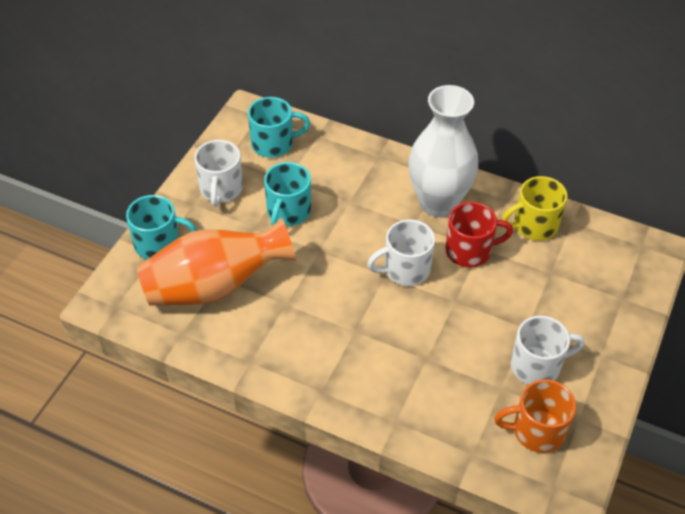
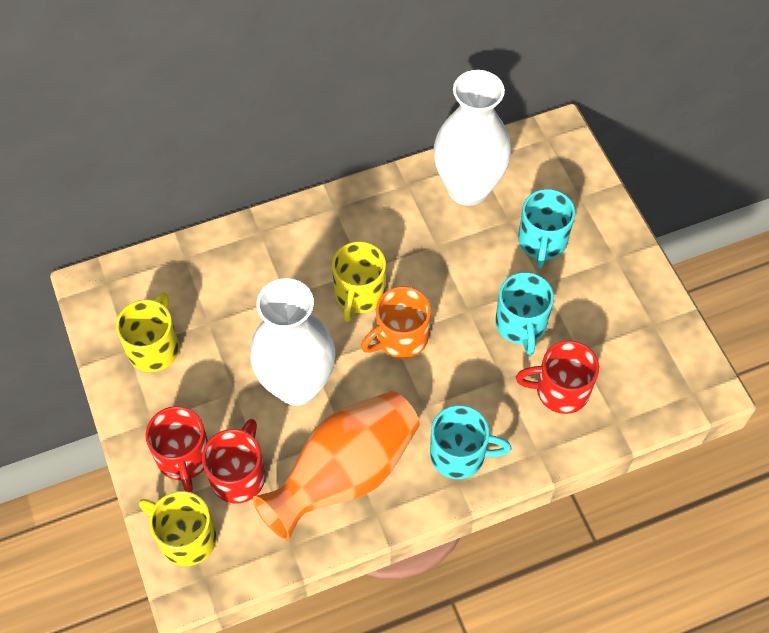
red mug: 1 -> 3
white mug: 3 -> 0
white vase: 1 -> 2
yellow mug: 1 -> 3

